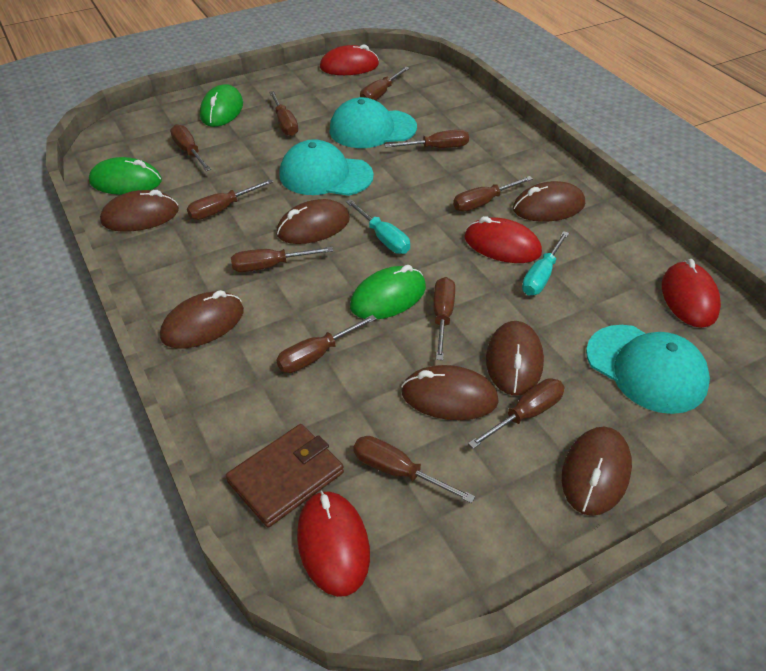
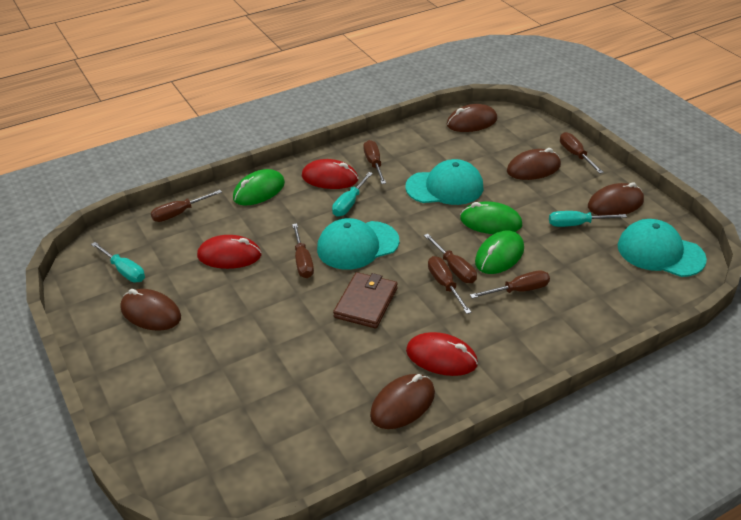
brown mouse: 7 -> 5
brown screwdriver: 11 -> 7
red mouse: 4 -> 3
turquoise screwdriver: 2 -> 3

